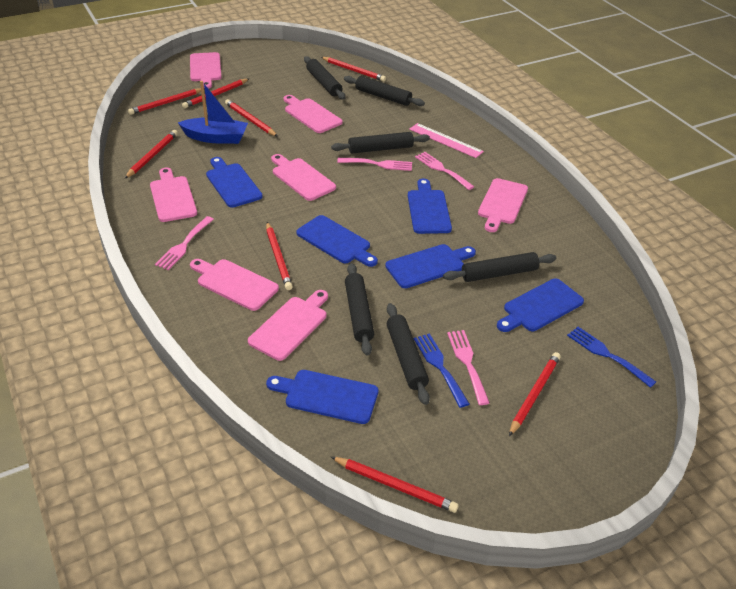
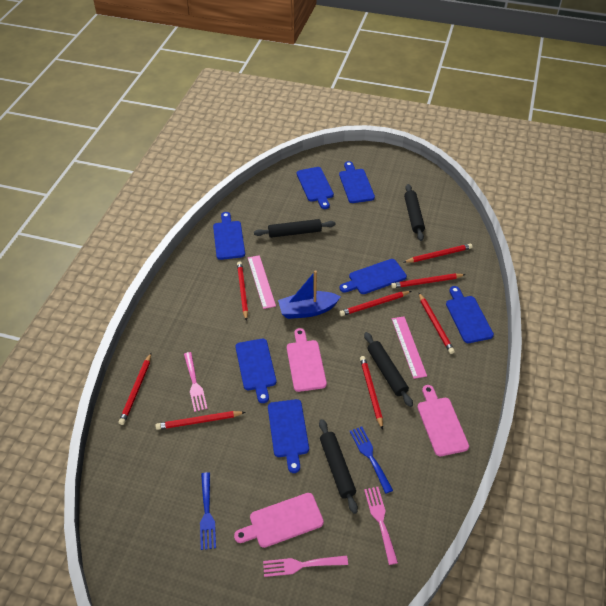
black rolling pin: 6 -> 4
blue cutting board: 6 -> 7
pink cutting board: 7 -> 3
pink fork: 4 -> 3
pink ruler: 1 -> 2

